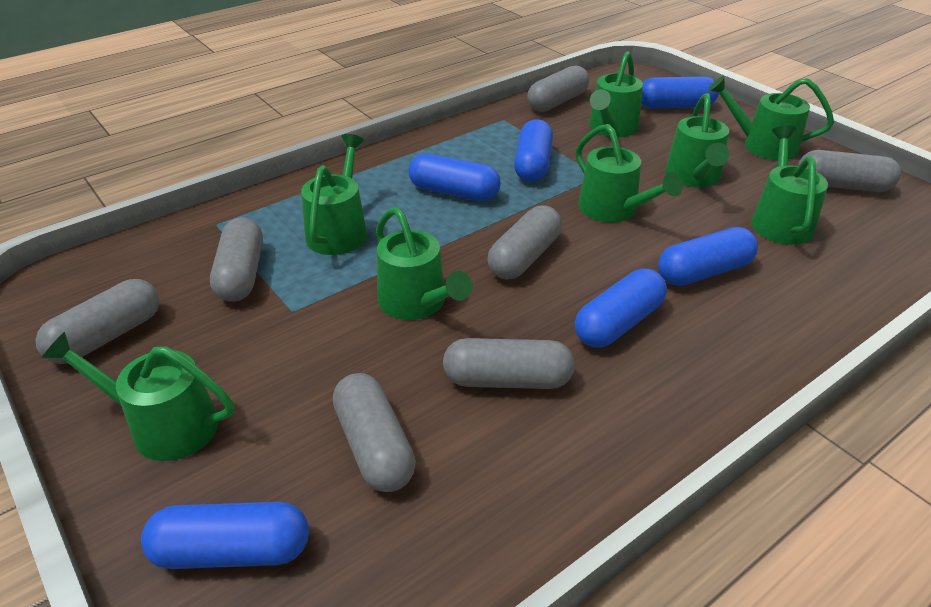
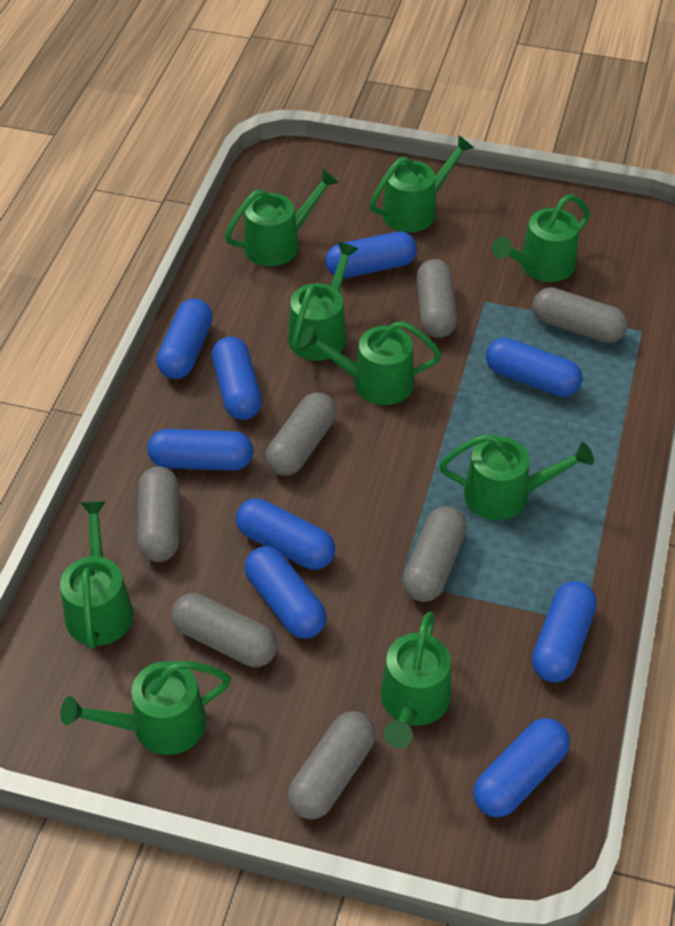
blue capsule: 6 -> 9
green watering can: 8 -> 9

